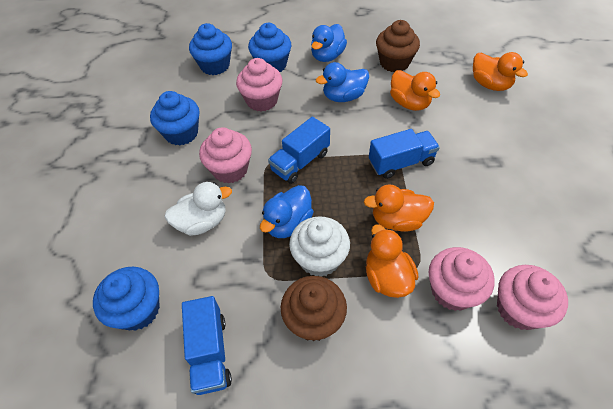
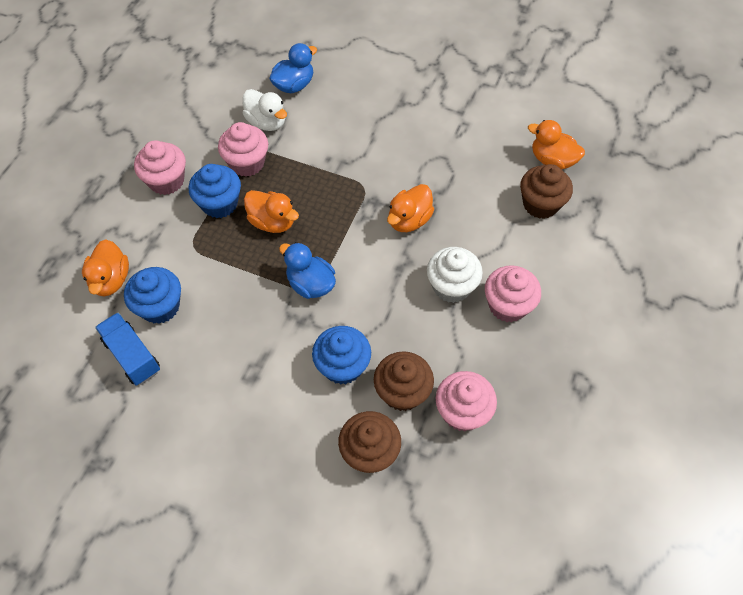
blue cupcake: 4 -> 3
blue duck: 3 -> 2
blue truck: 3 -> 1
brown cupcake: 2 -> 3

